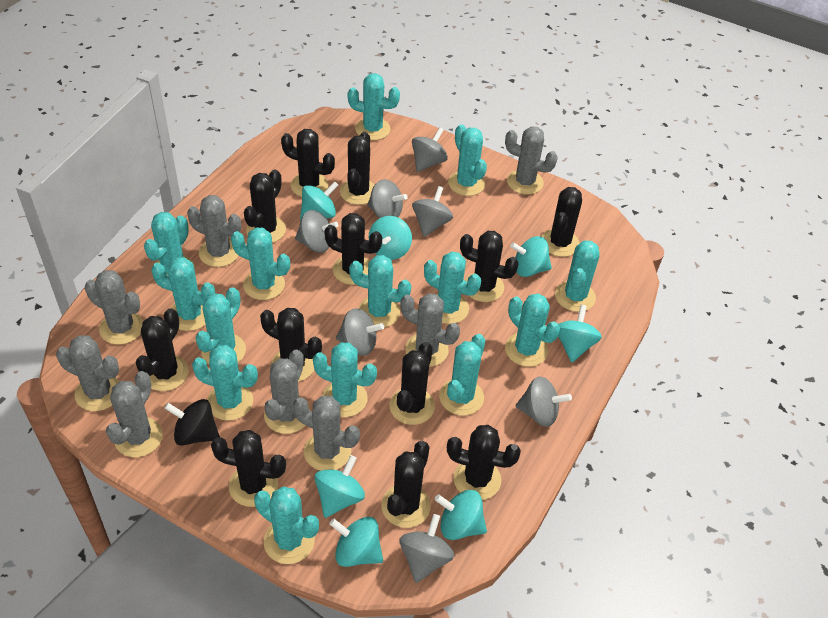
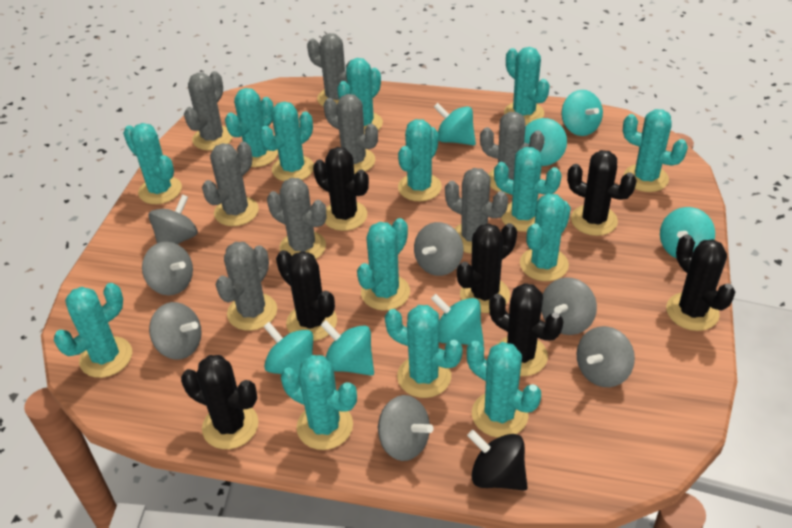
black cactus: 12 -> 7

